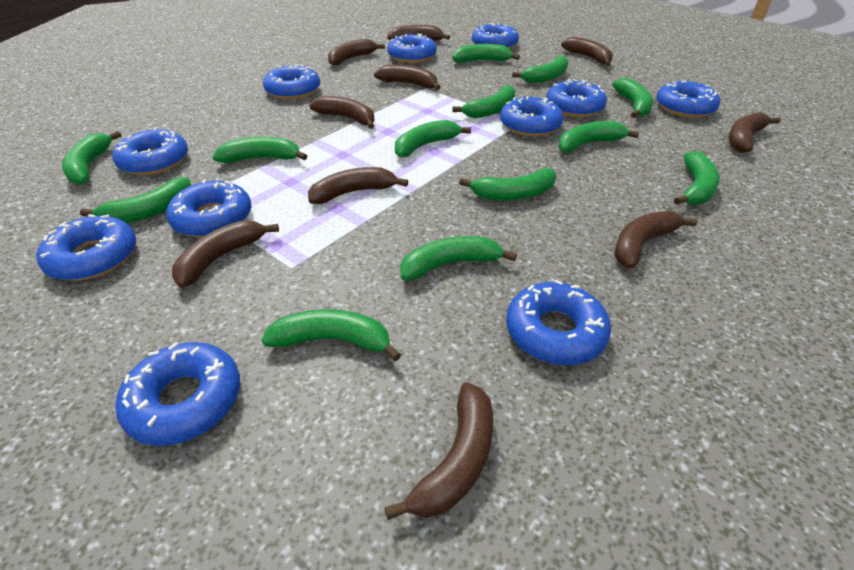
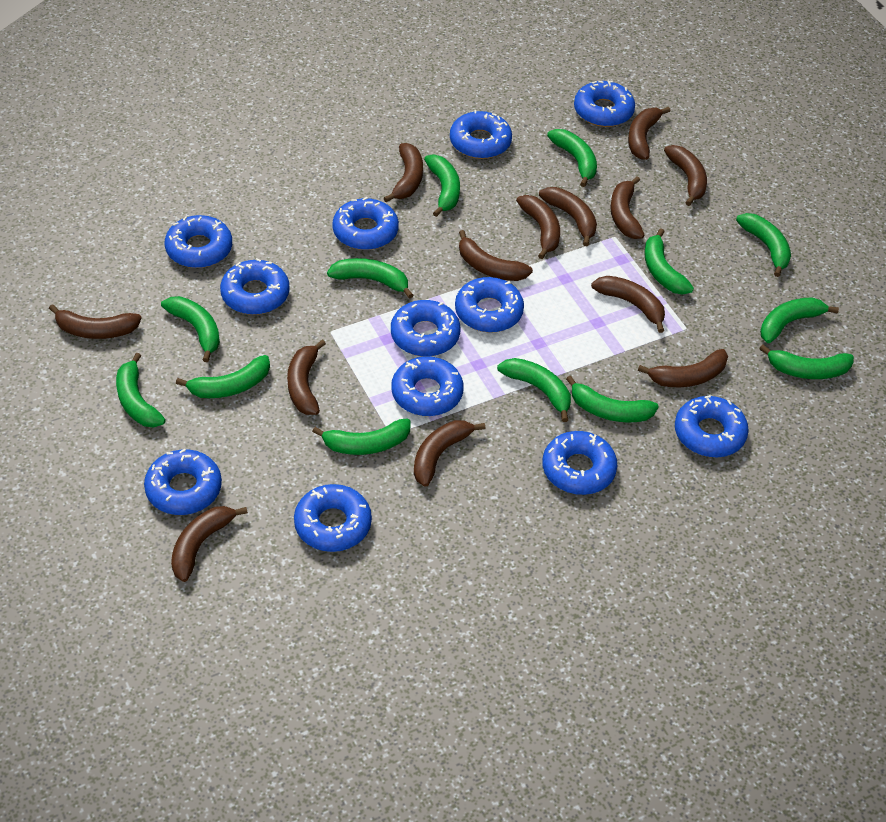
blue donut: 11 -> 12
brown banana: 10 -> 13

